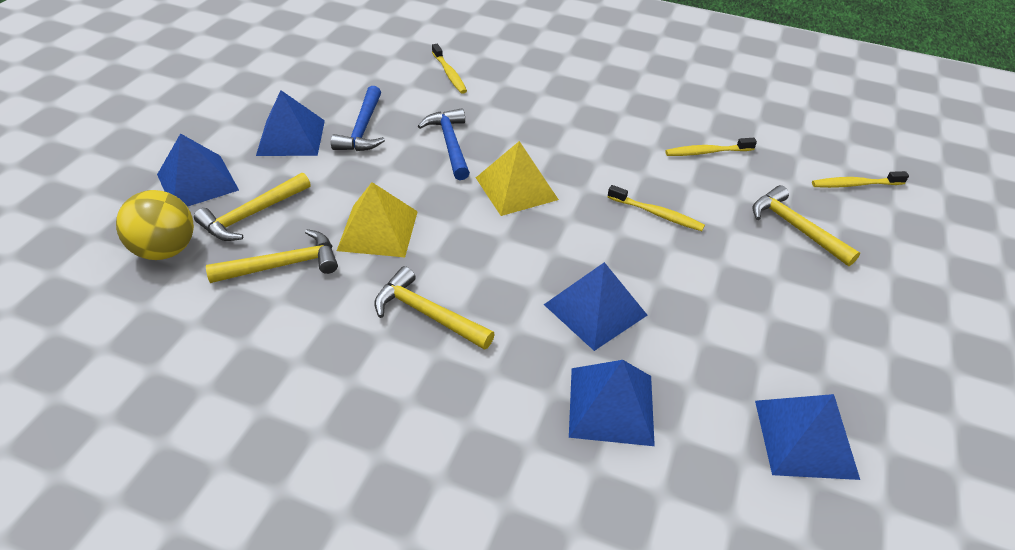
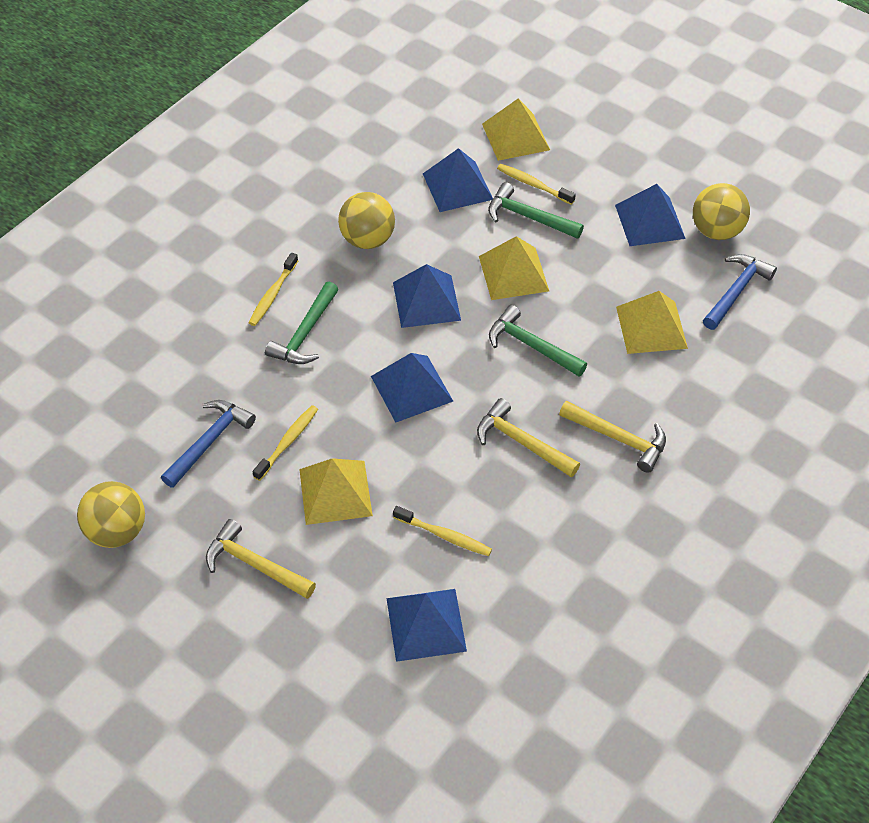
green hammer: 0 -> 3
yellow ball: 1 -> 3
yellow hammer: 4 -> 3
yellow pyramid: 2 -> 4

